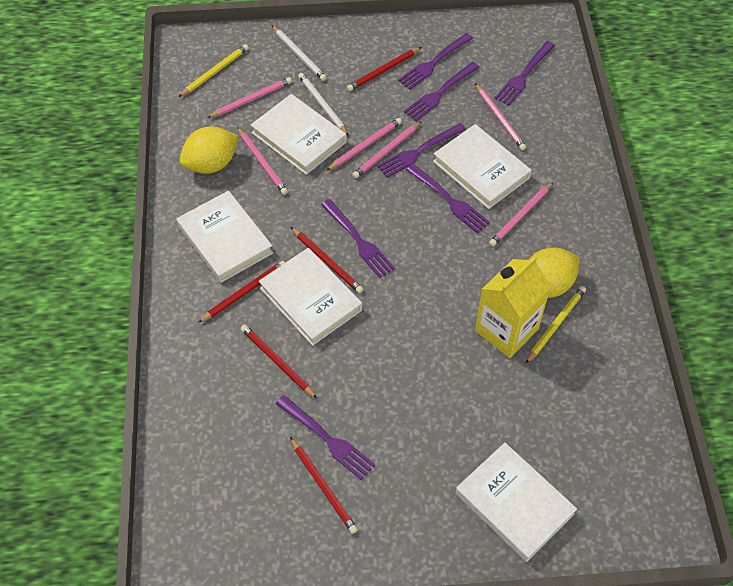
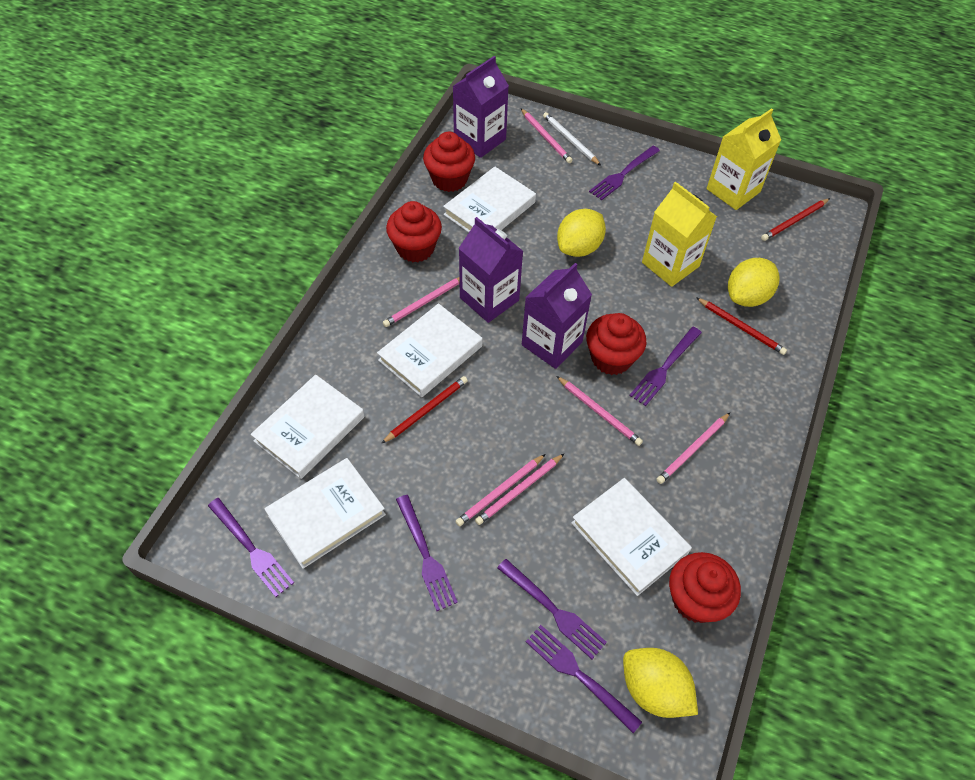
purple carton: 0 -> 3
purple fork: 7 -> 6
red cupcake: 0 -> 4
red pencil: 5 -> 3
white pencil: 2 -> 1
yellow carton: 1 -> 2
yellow lemon: 2 -> 3
yellow pencil: 2 -> 0

